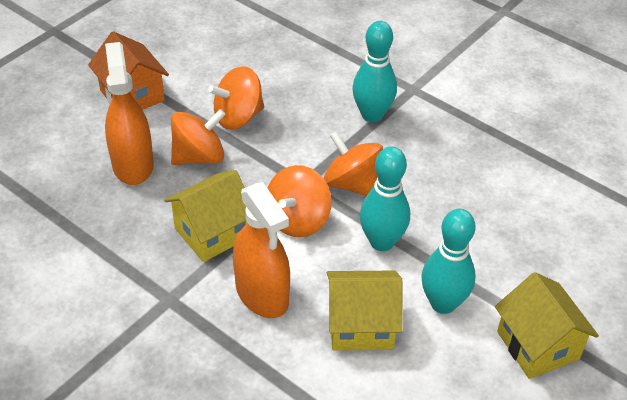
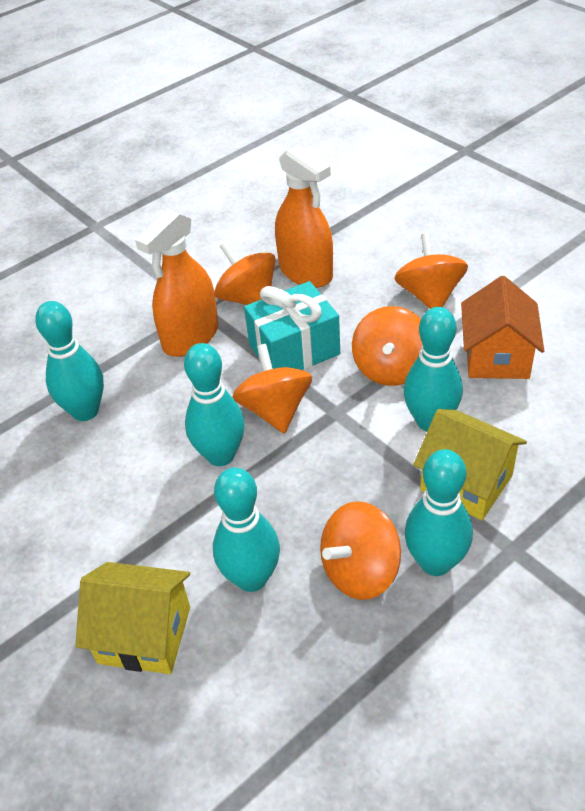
orange spinning top: 4 -> 5
turquoise bowling pin: 3 -> 5
turquoise gift: 0 -> 1
yellow house: 3 -> 2

